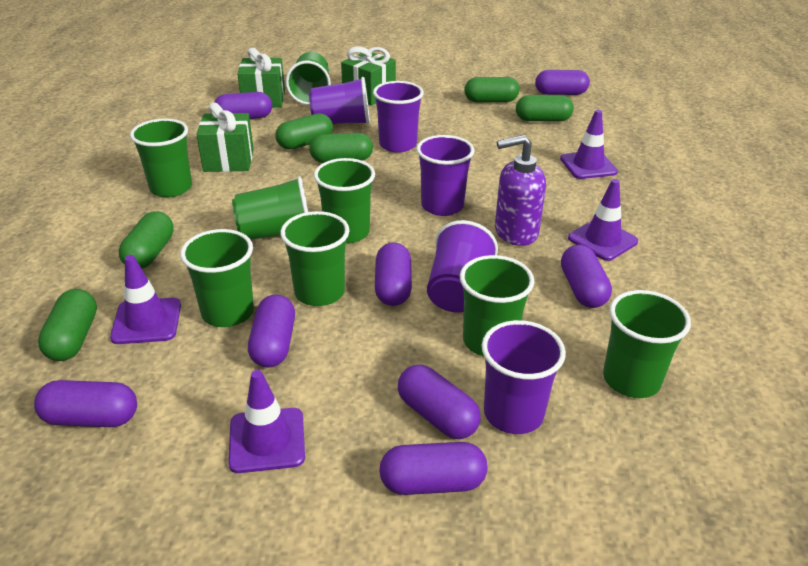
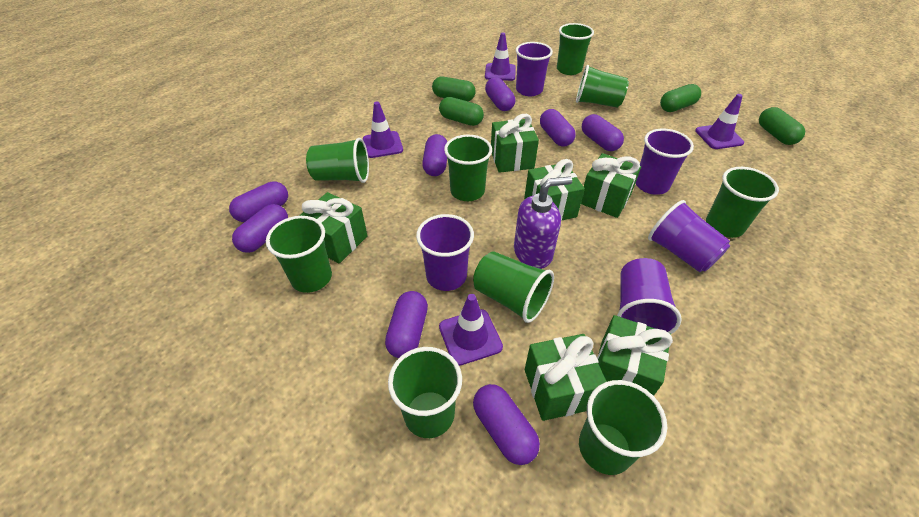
green capsule: 6 -> 4
green cup: 8 -> 9
green gift: 3 -> 6

